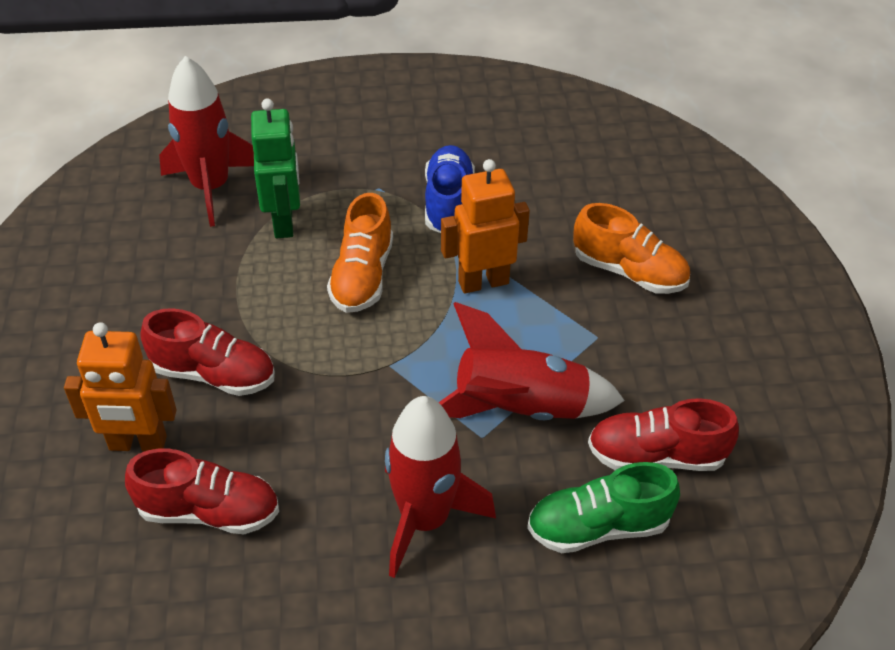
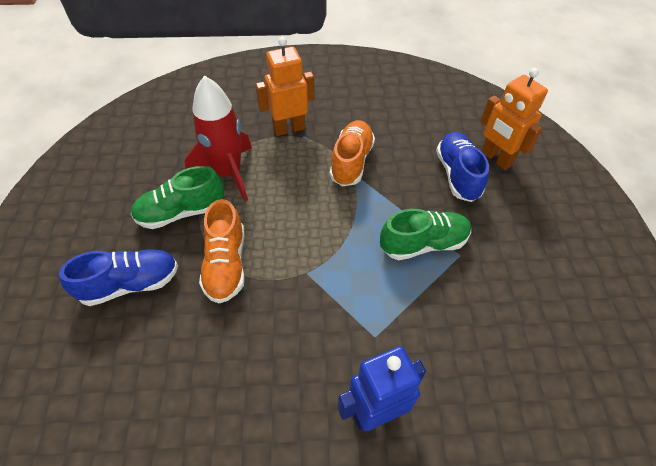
blue robot: 0 -> 1
blue shoe: 1 -> 2
green robot: 1 -> 0
green shoe: 1 -> 2
red rocket: 3 -> 1
red shoe: 3 -> 0

